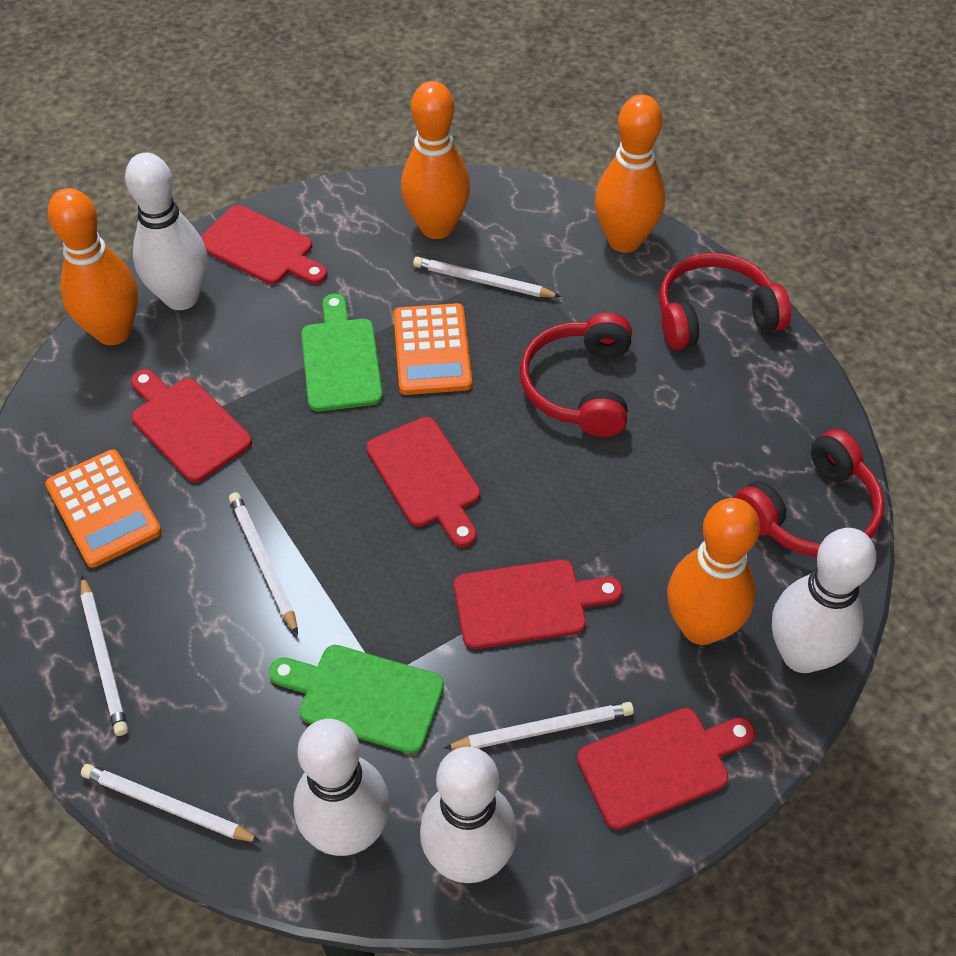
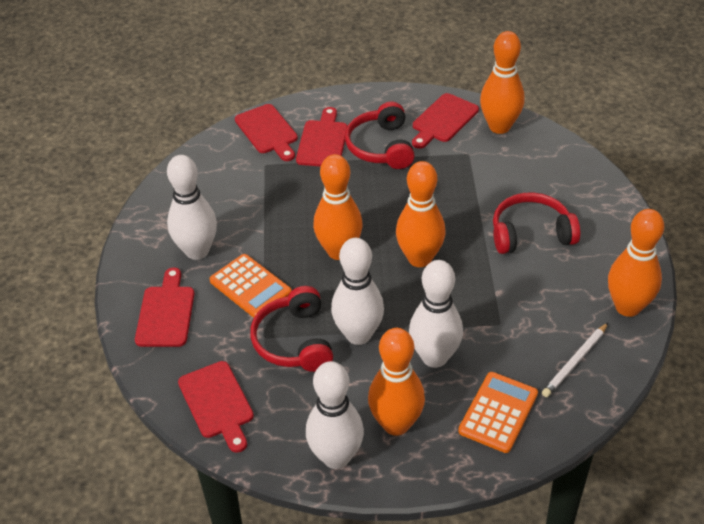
green cutting board: 2 -> 0
orange bowling pin: 4 -> 5
white pencil: 5 -> 1

